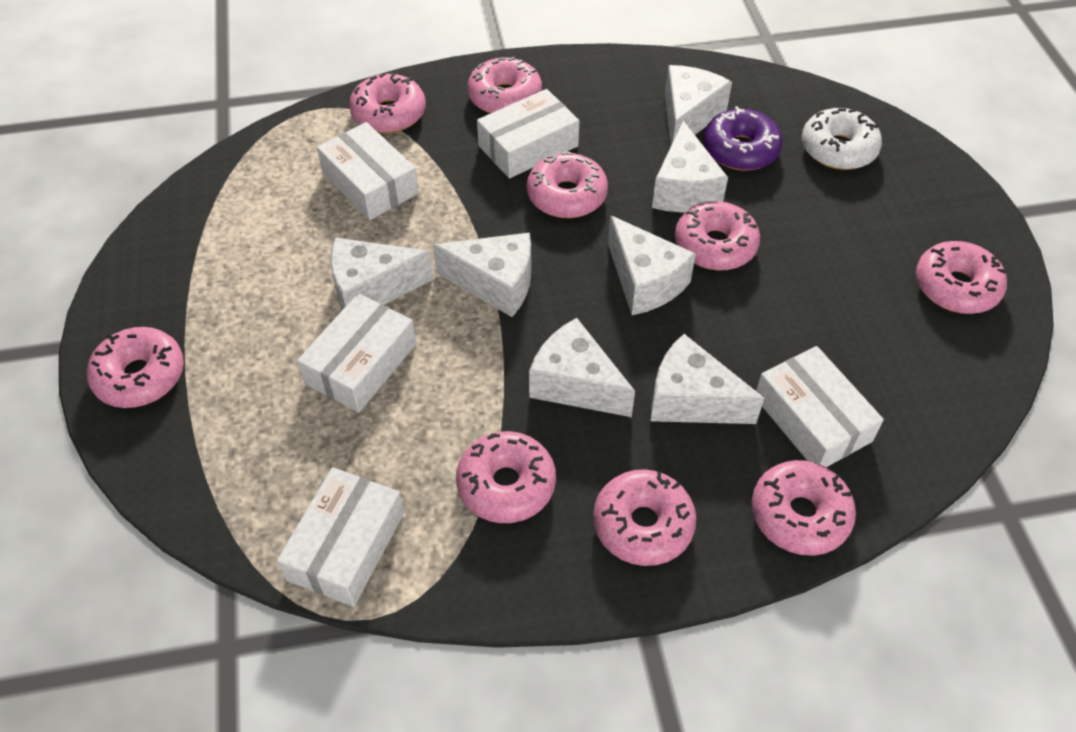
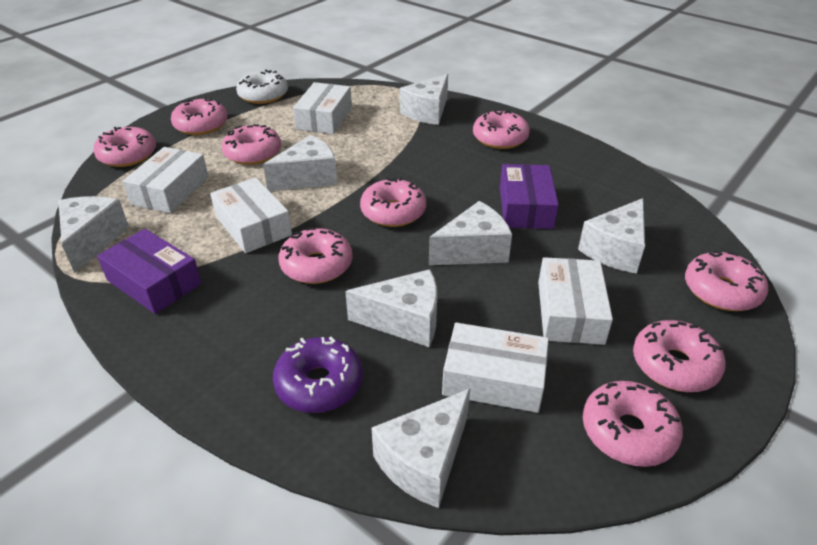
purple box: 0 -> 2

